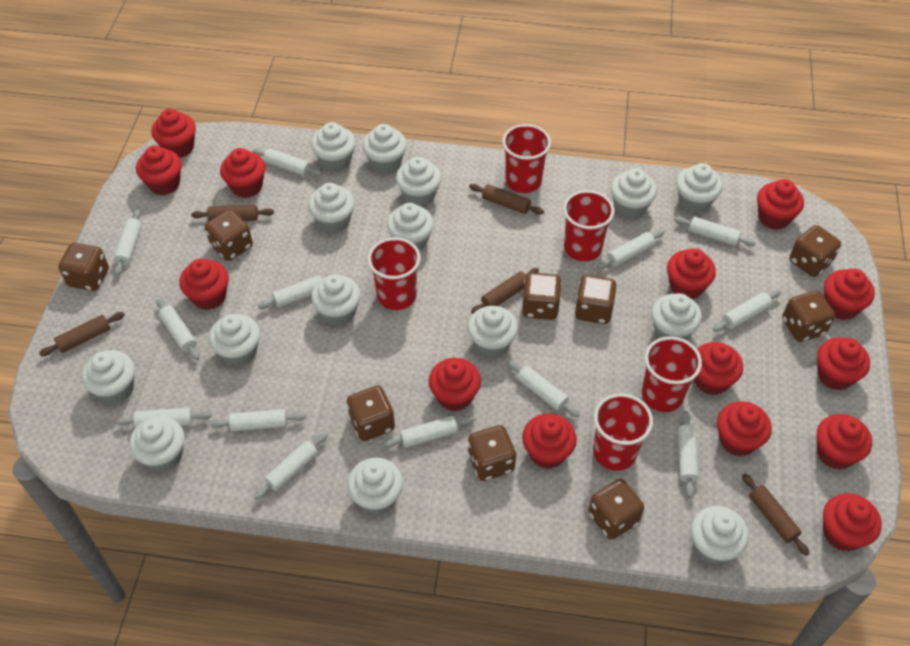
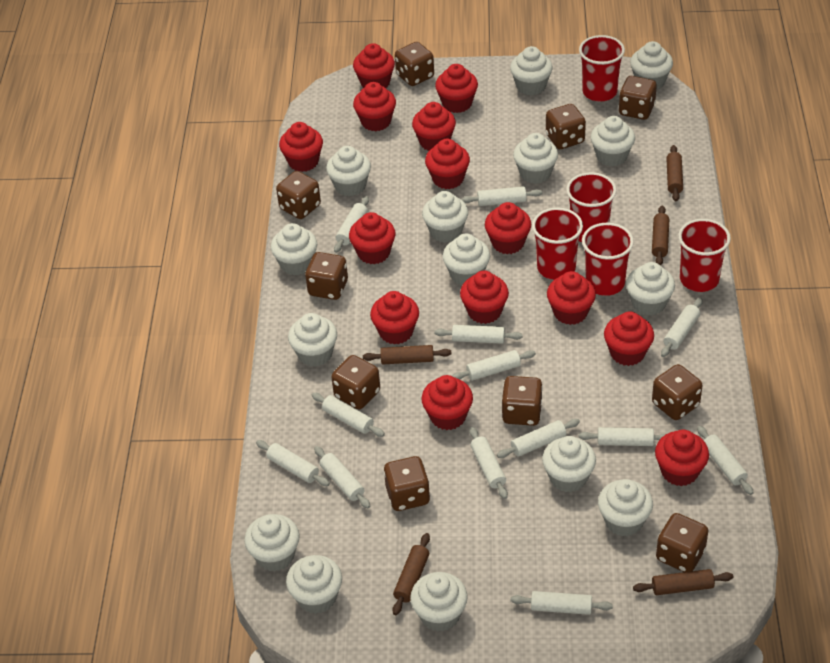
brown dice: 9 -> 10

